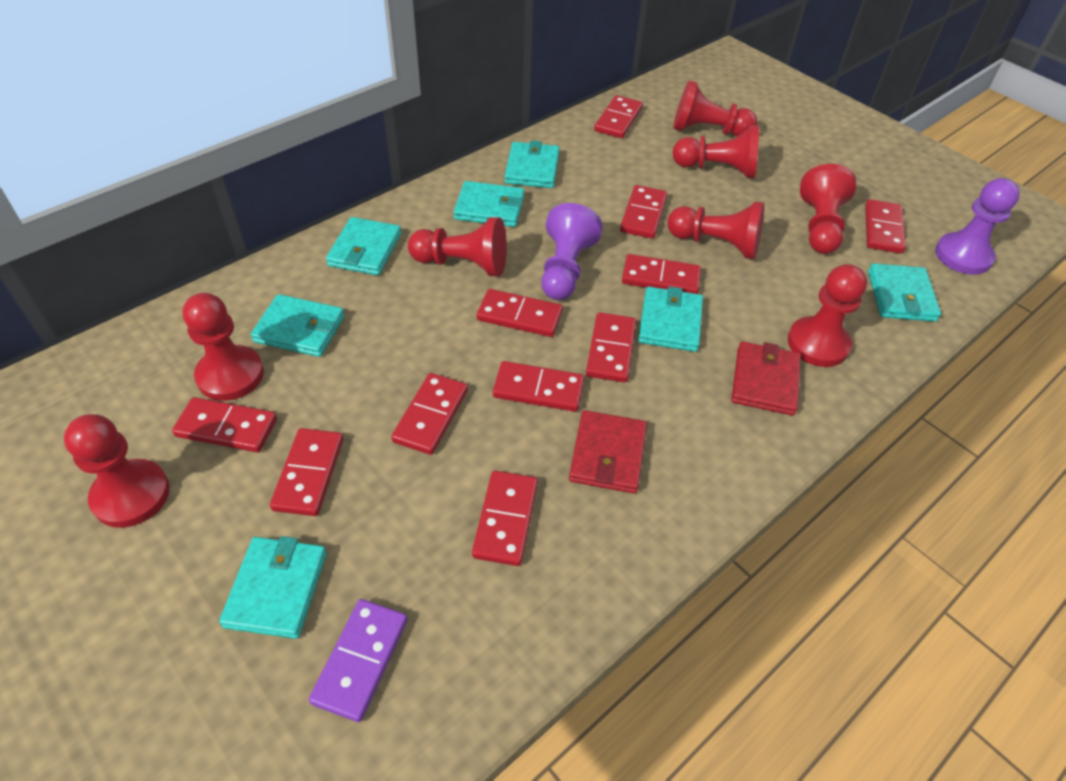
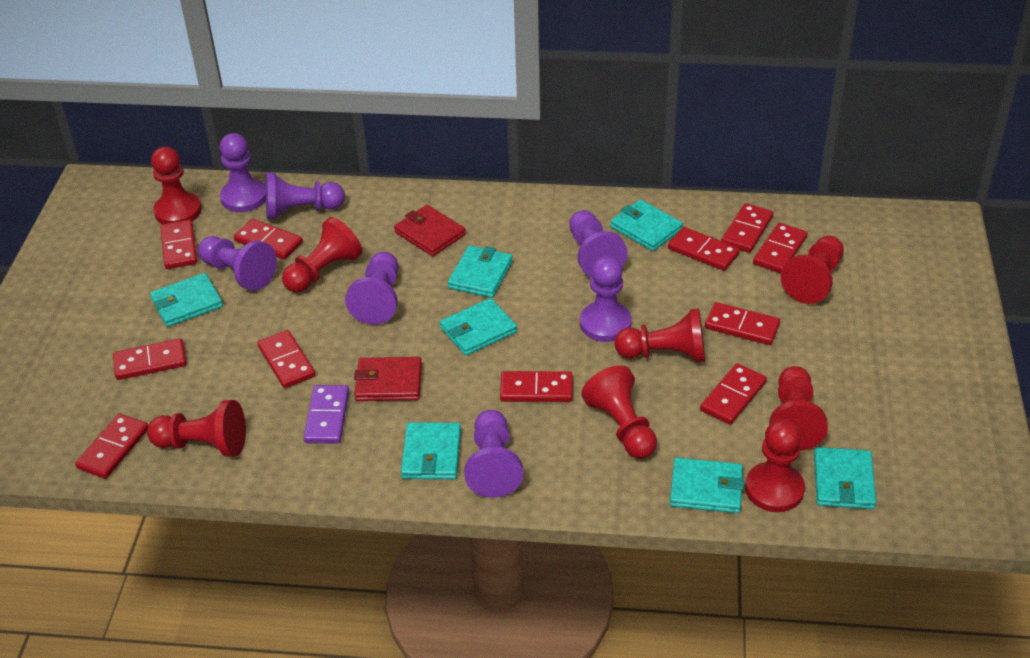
purple pawn: 2 -> 7

